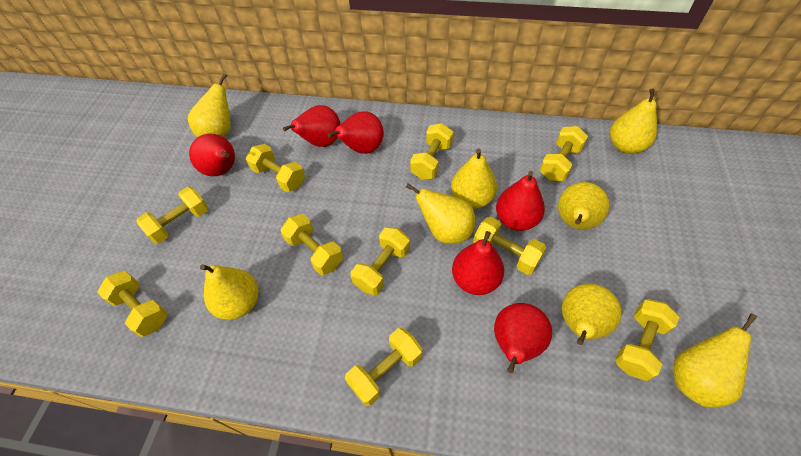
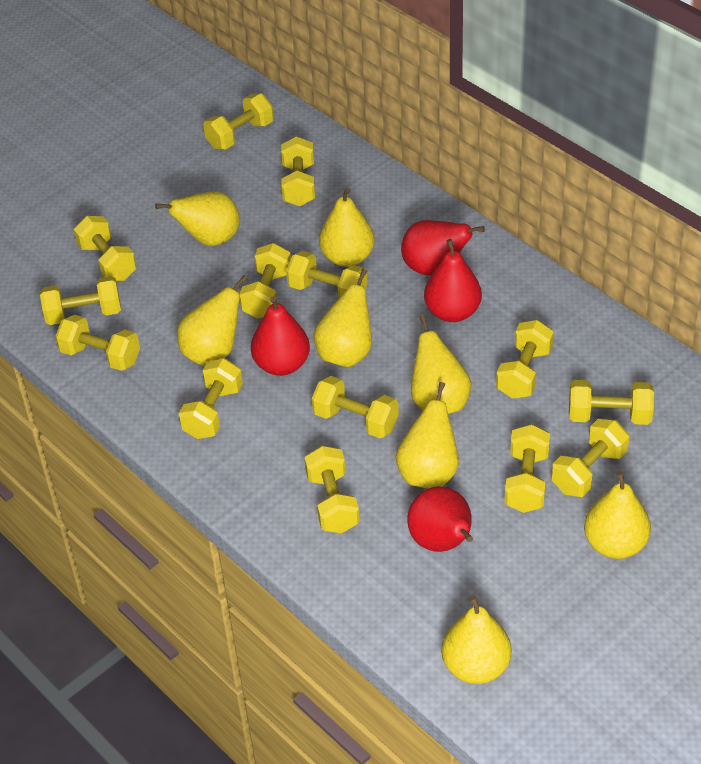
red pear: 6 -> 4
yellow dumbbell: 10 -> 14

